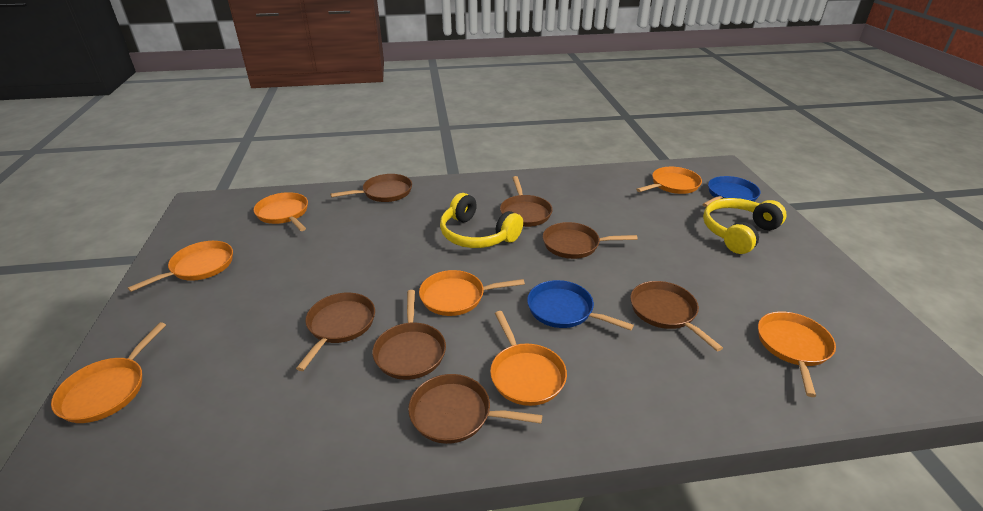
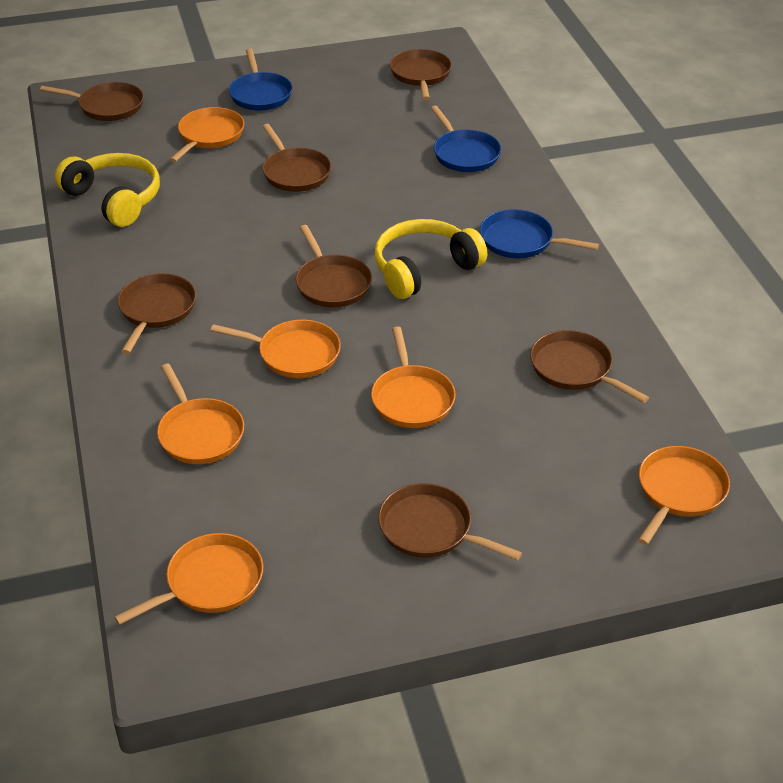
blue pan: 2 -> 3
orange pan: 7 -> 6

